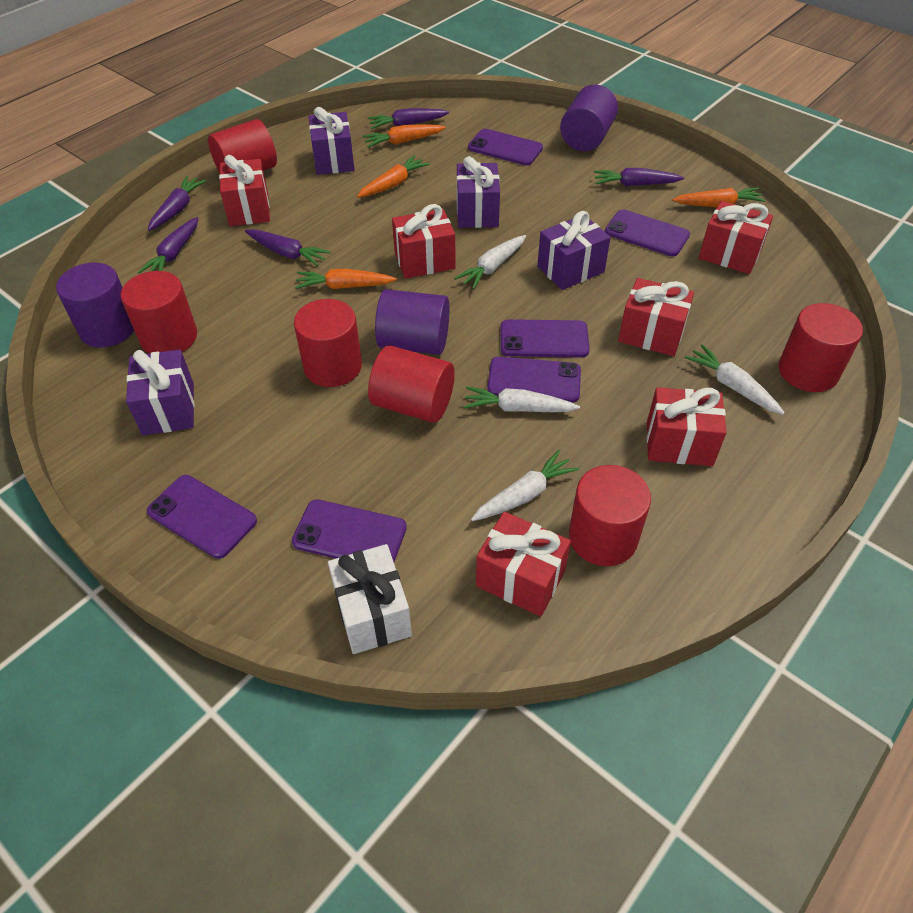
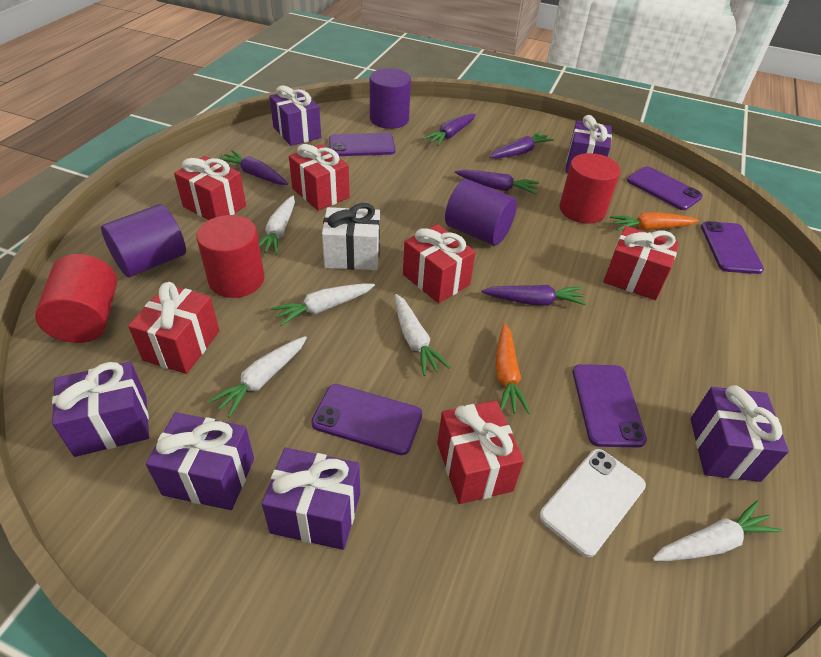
orange carrot: 4 -> 2
purple gift: 4 -> 6
purple phone: 6 -> 5
red cylinder: 6 -> 3
white carrot: 4 -> 5
white phone: 0 -> 1

